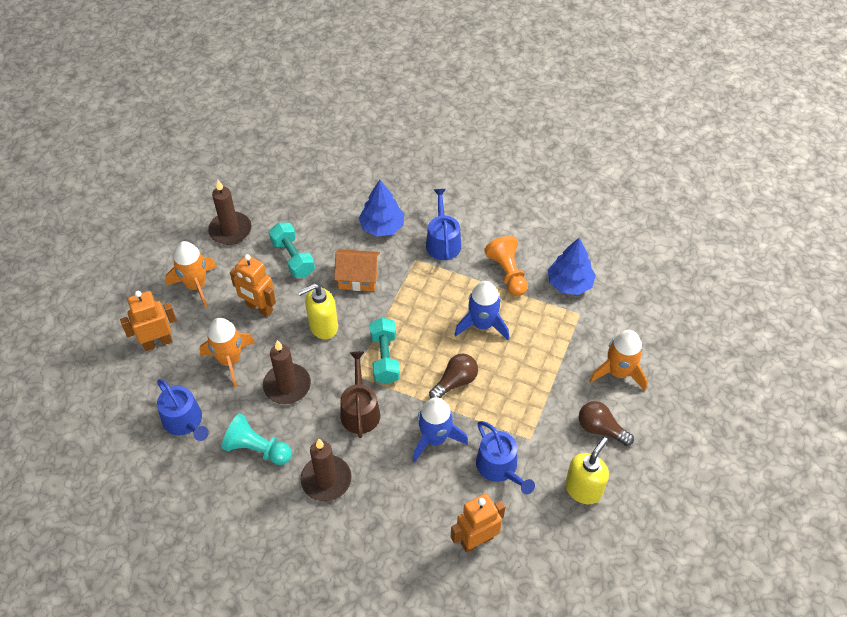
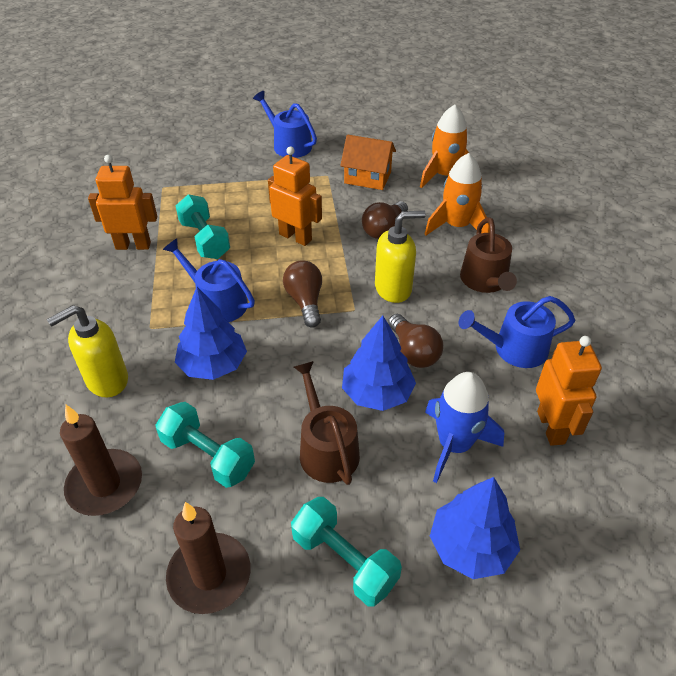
blue rocket: 2 -> 1
blue tree: 2 -> 3
brown candle: 3 -> 2
brown light bulb: 2 -> 3
brown watering can: 1 -> 2
orange pawn: 1 -> 0
orange rocket: 3 -> 2
turquoise dumbbell: 2 -> 3
turquoise pawn: 1 -> 0

